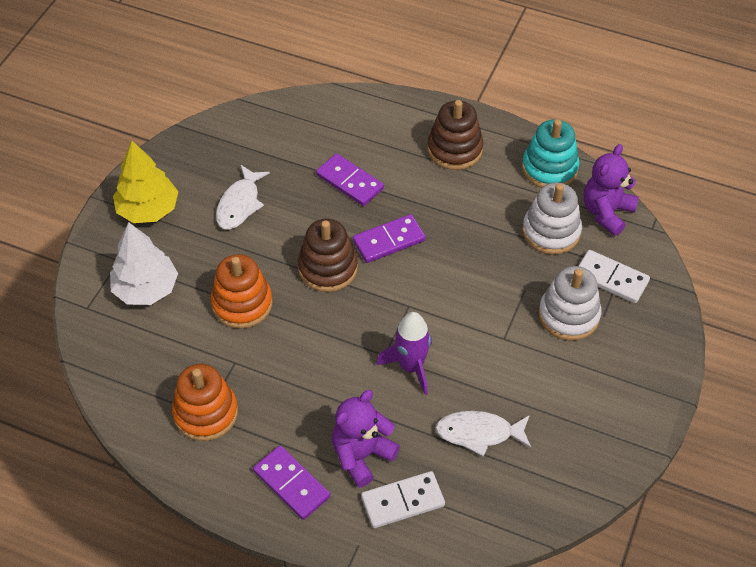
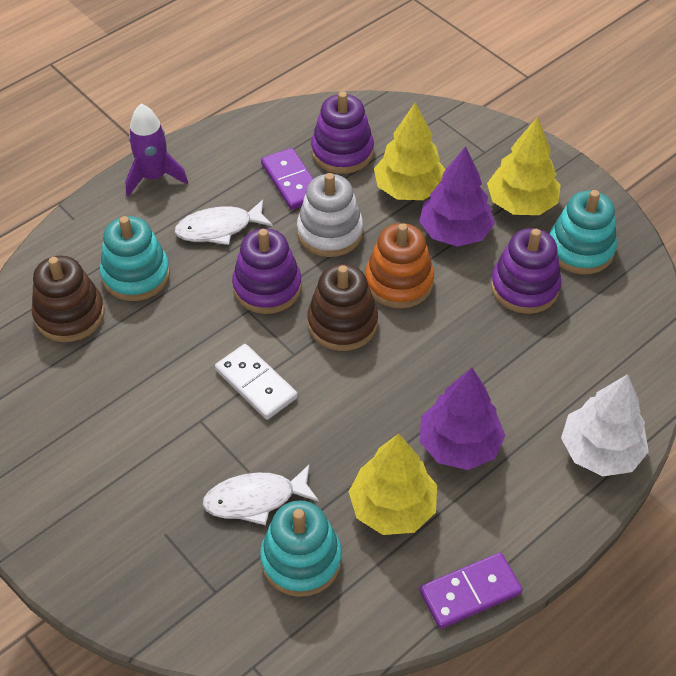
orange stacking toy: 2 -> 1
purple domino: 3 -> 2
purple stacking toy: 0 -> 3
purple teddy bear: 2 -> 0
purple tree: 0 -> 2
turquoise stacking toy: 1 -> 3
white domino: 2 -> 1
white stacking toy: 2 -> 1
yellow tree: 1 -> 3

